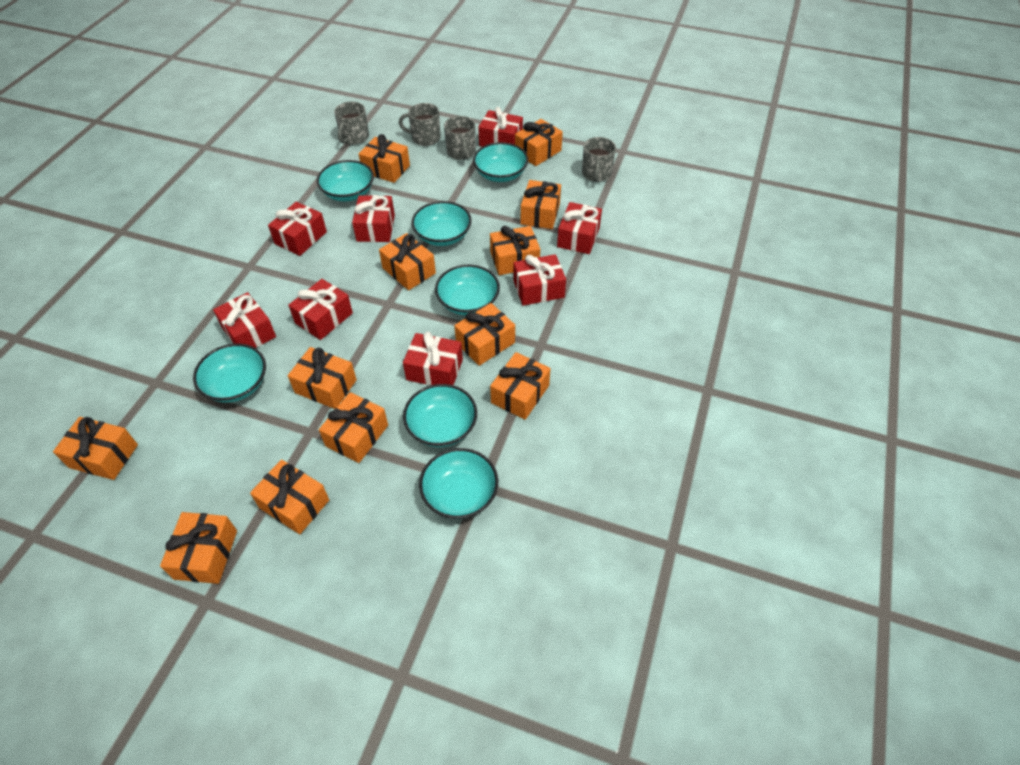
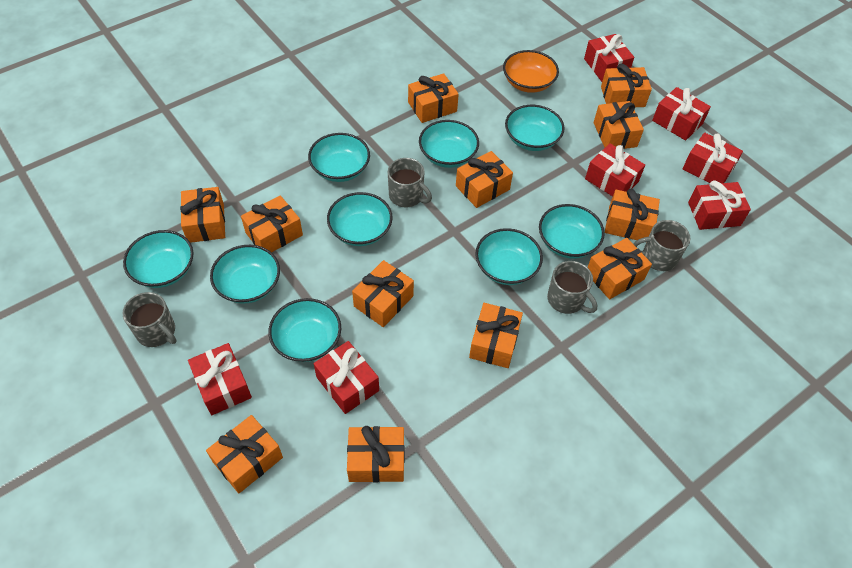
orange bowl: 0 -> 1
red gift: 8 -> 7
turquoise bowl: 7 -> 9

